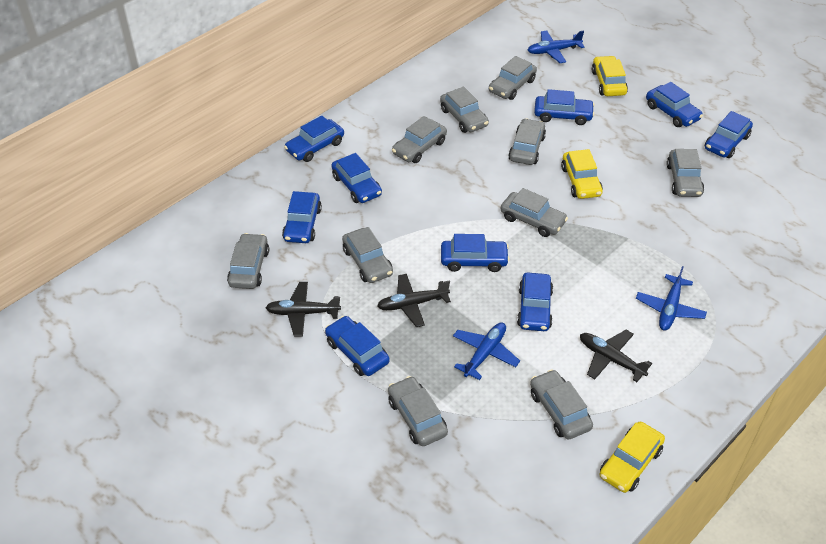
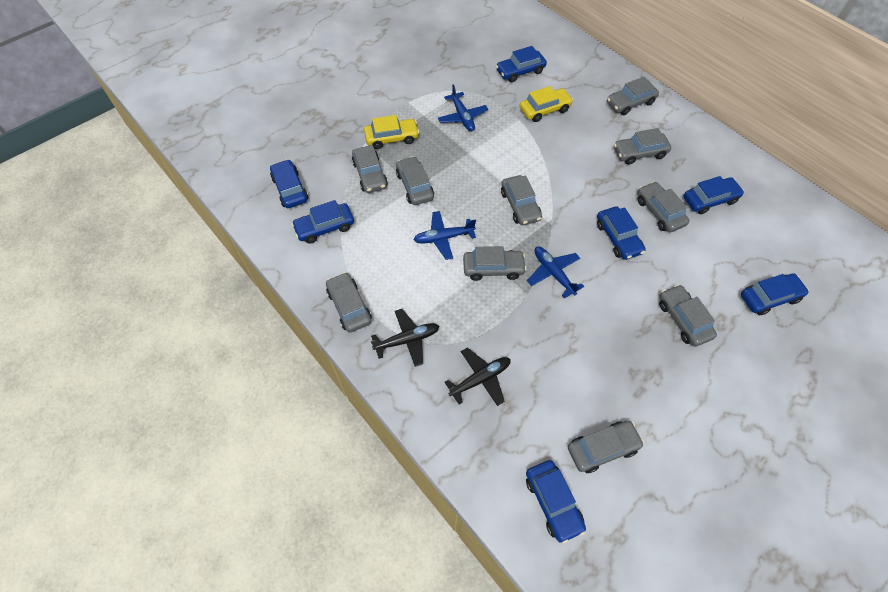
black plane: 3 -> 2
blue car: 9 -> 7
yellow car: 3 -> 2

